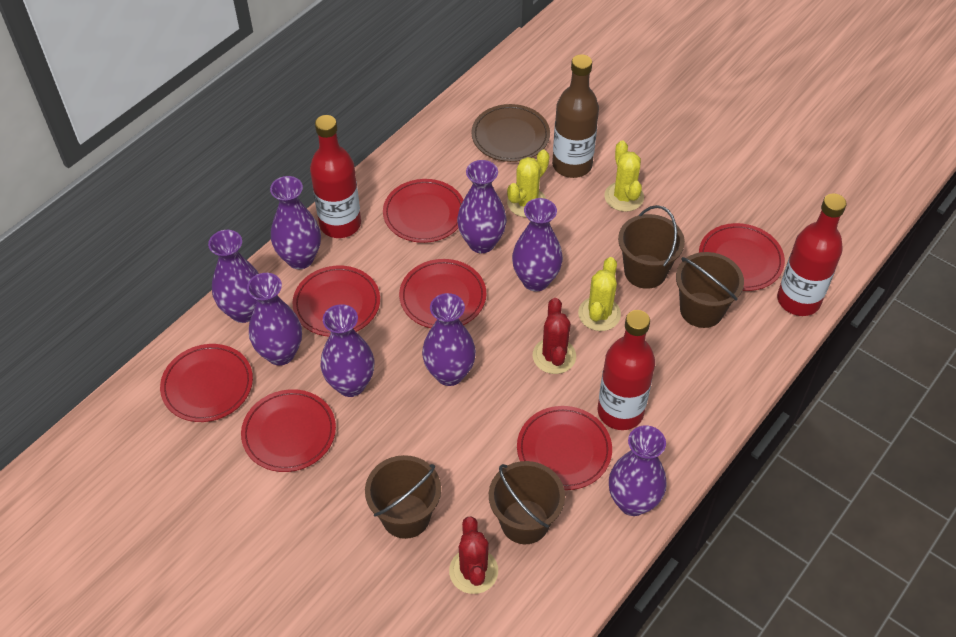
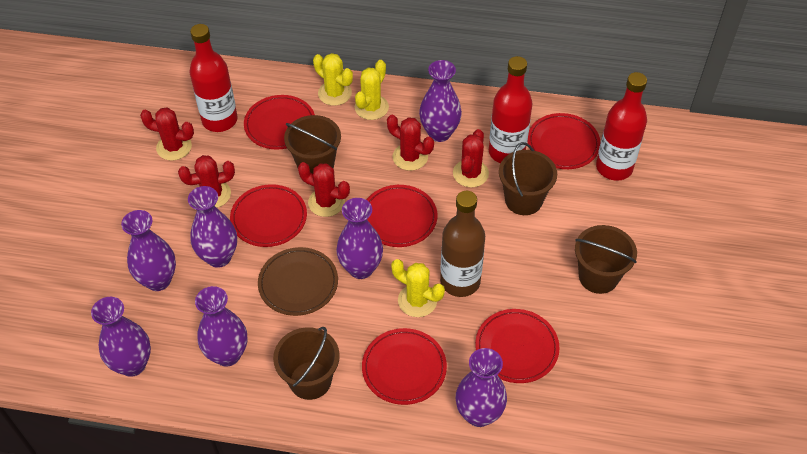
purple vase: 8 -> 7
red cactus: 2 -> 5
red plate: 7 -> 6

